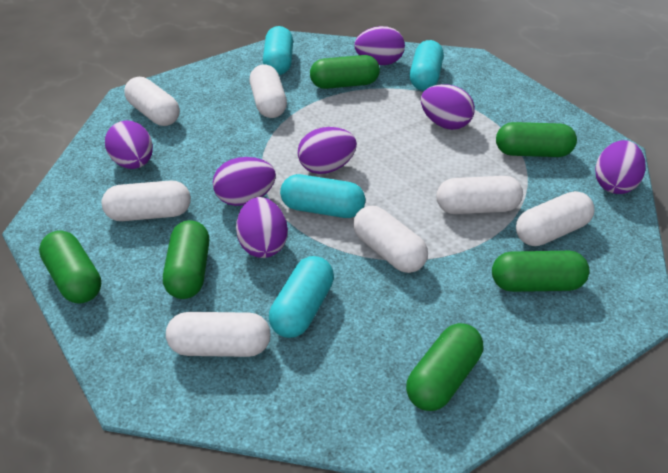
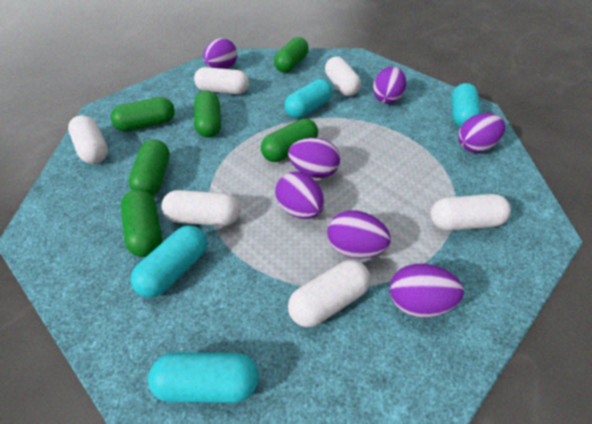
white capsule: 7 -> 6

